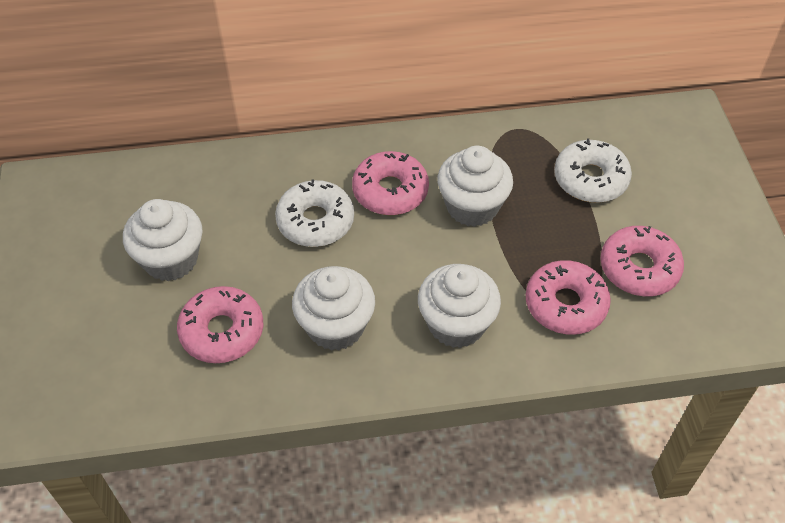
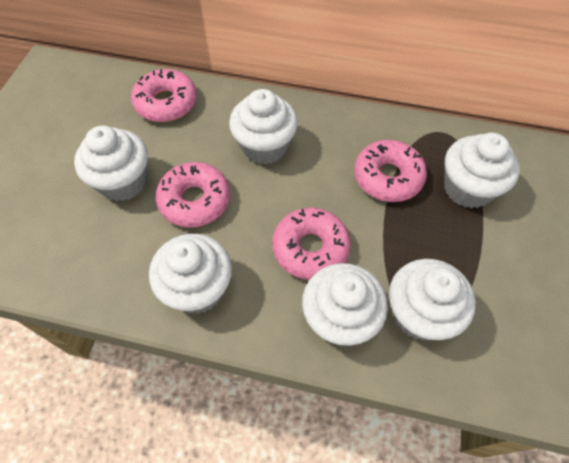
white cupcake: 4 -> 6
white donut: 2 -> 0

